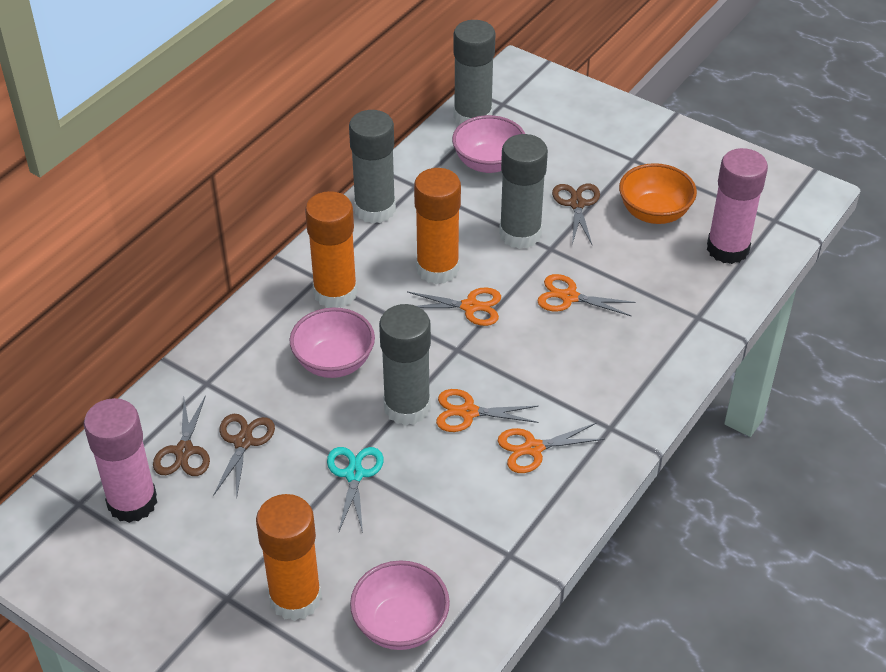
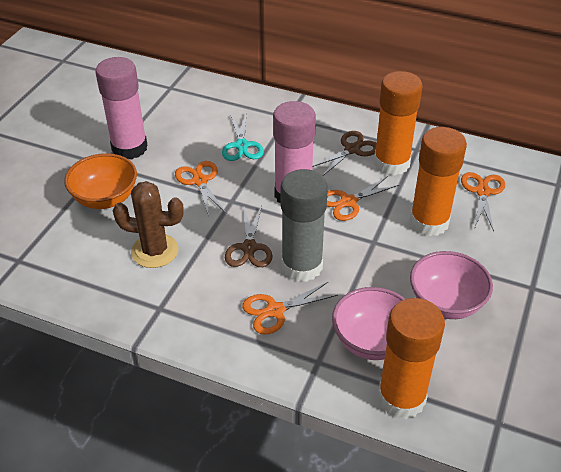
brown cactus: 0 -> 1
brown scissors: 3 -> 2
grey glue stick: 4 -> 1
pink bowl: 3 -> 2

